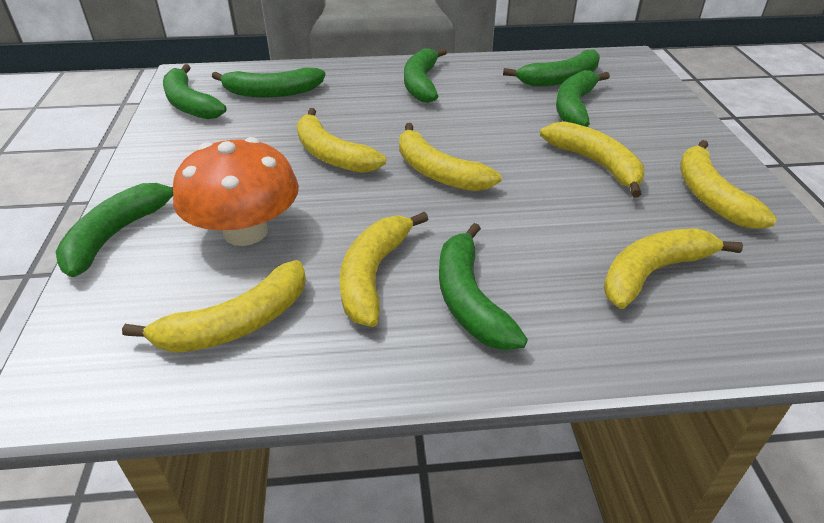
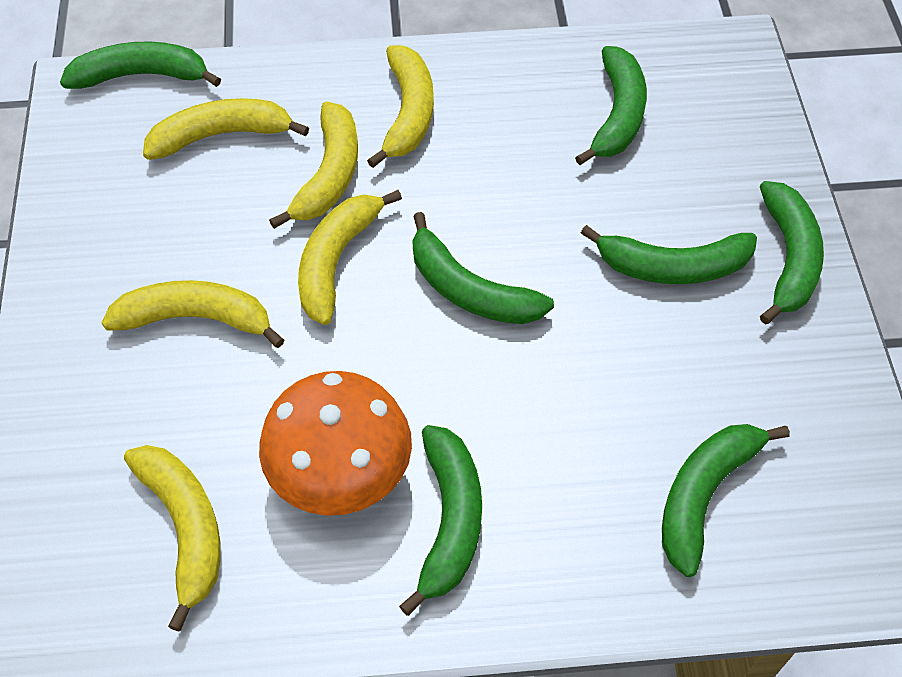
yellow banana: 7 -> 6

